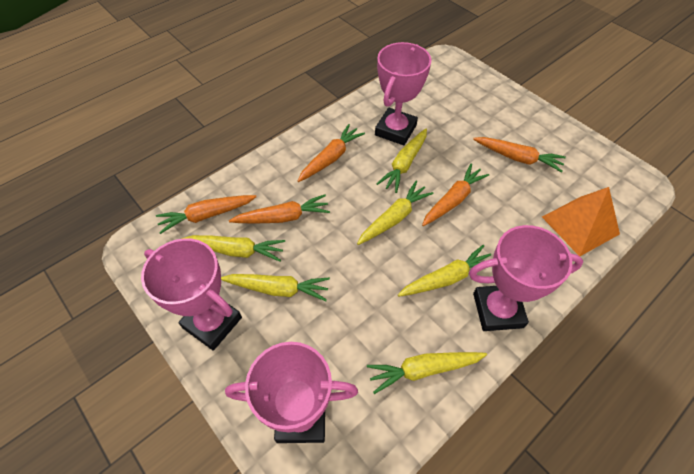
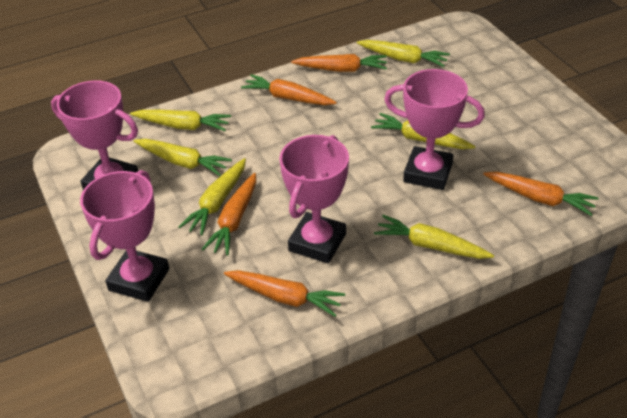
orange pyramid: 1 -> 0

